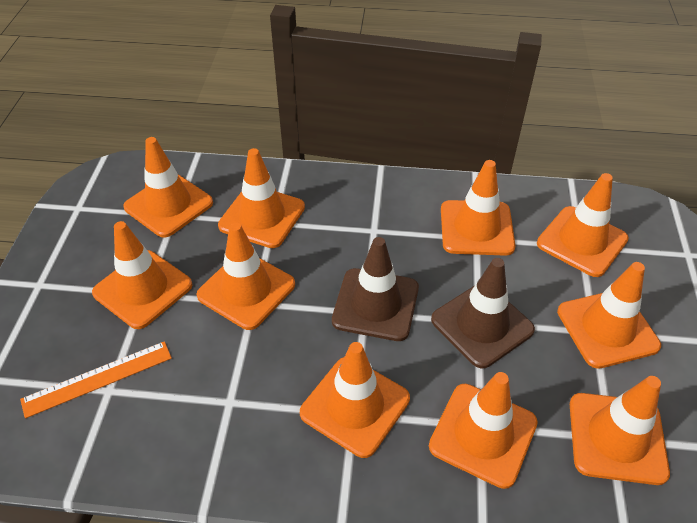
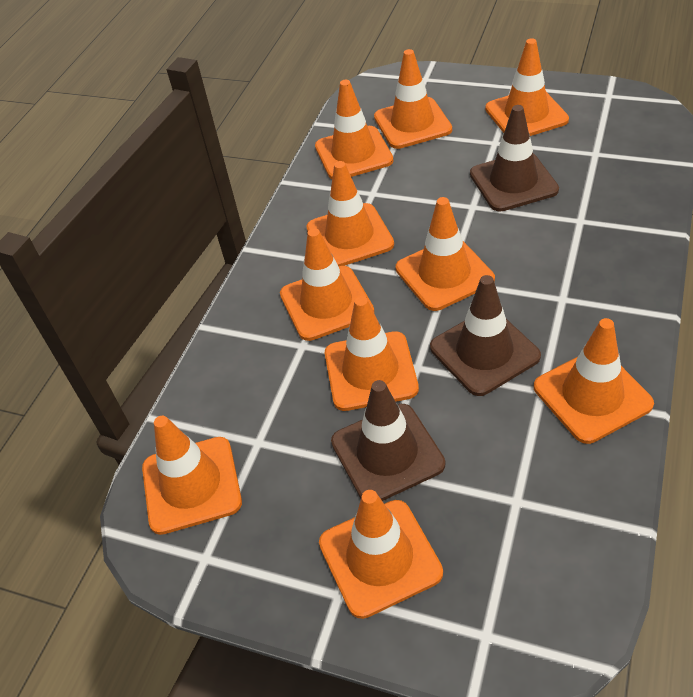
brown traffic cone: 2 -> 3
orange ruler: 1 -> 0

